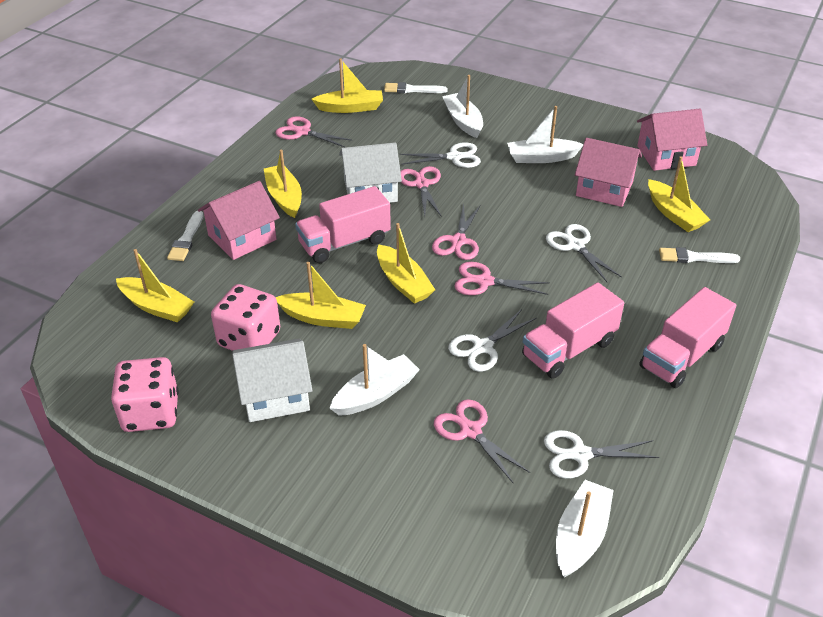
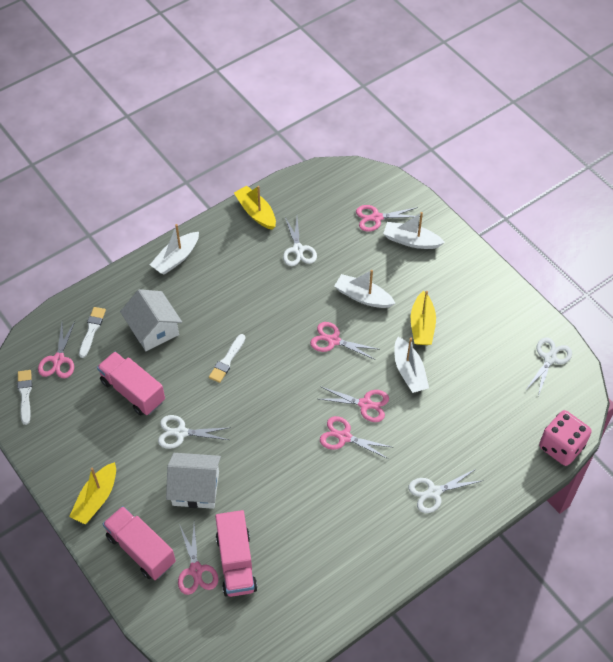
pink dice: 2 -> 1
pink house: 3 -> 0
pink scissors: 5 -> 6
yellow boat: 6 -> 3

